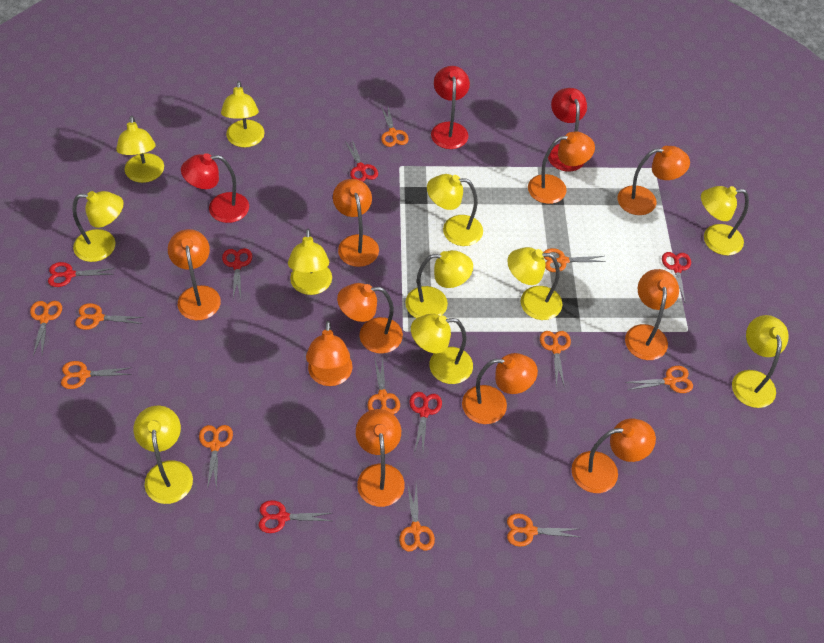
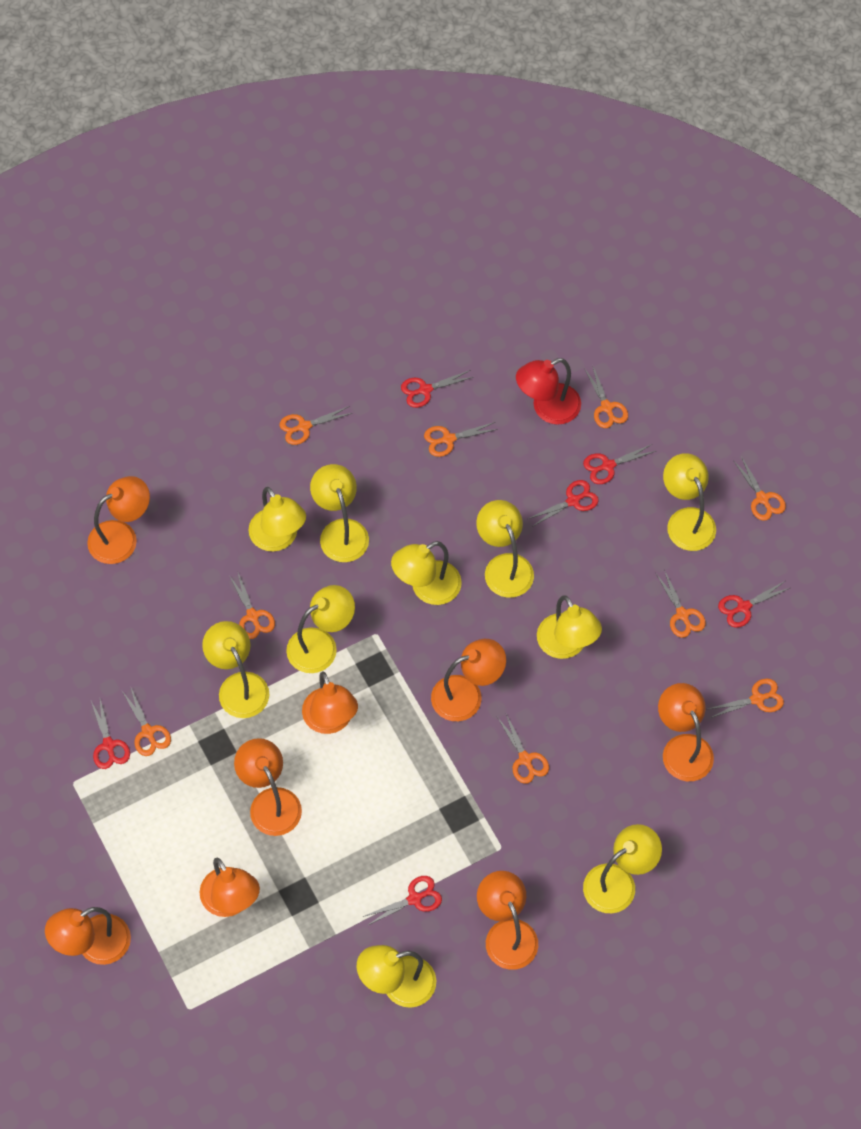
orange lamp: 10 -> 8
orange scissors: 11 -> 9
red lamp: 3 -> 1
yellow lamp: 11 -> 10

